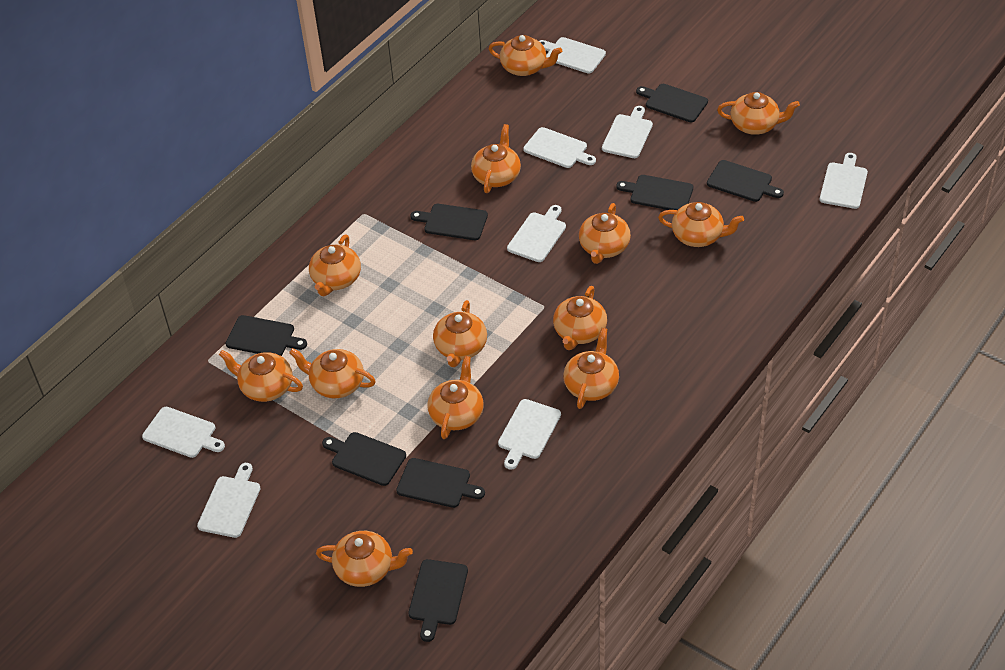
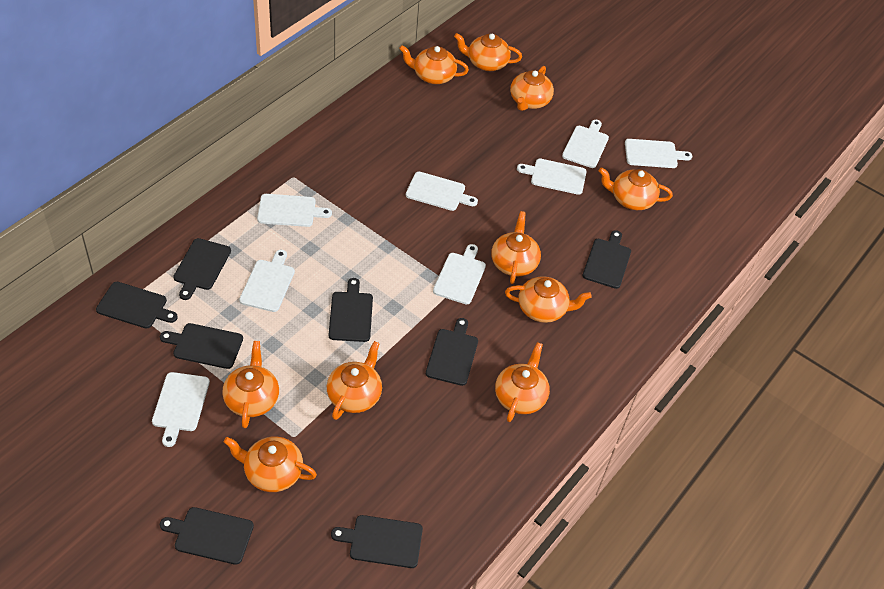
orange teapot: 13 -> 10

